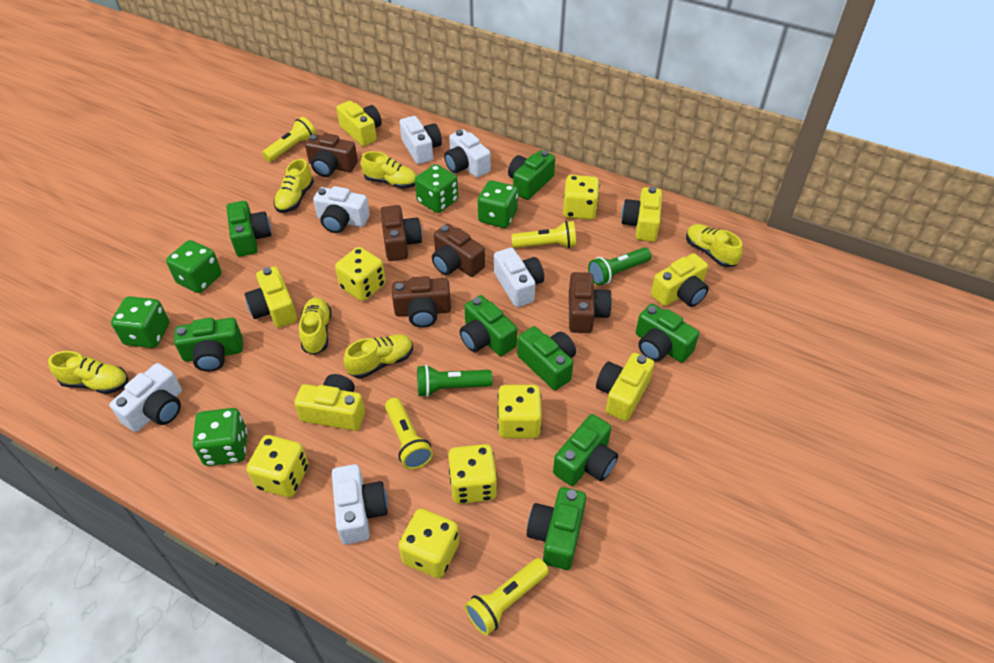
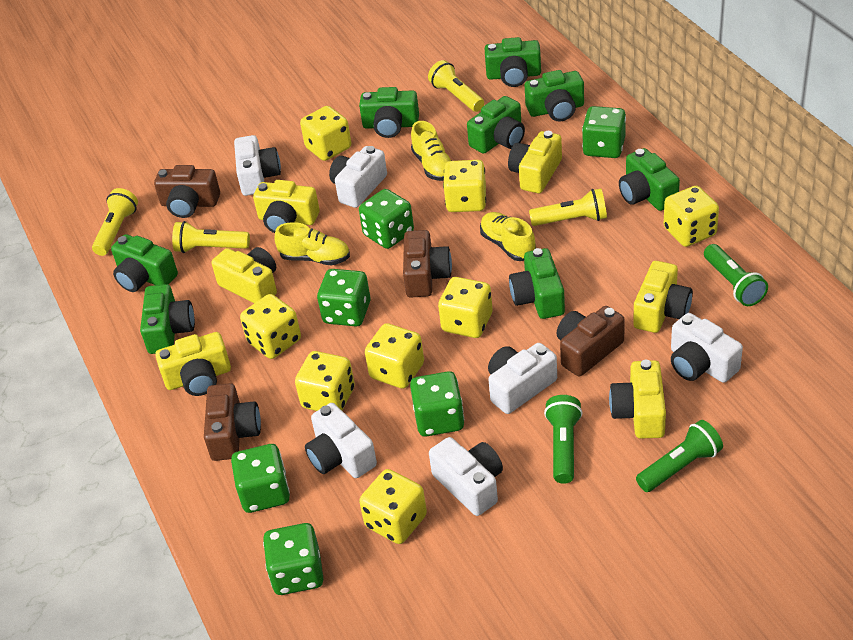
brown camera: 5 -> 4
green dice: 5 -> 6
green flashlight: 2 -> 3
yellow dice: 6 -> 8
yellow shoe: 6 -> 3

